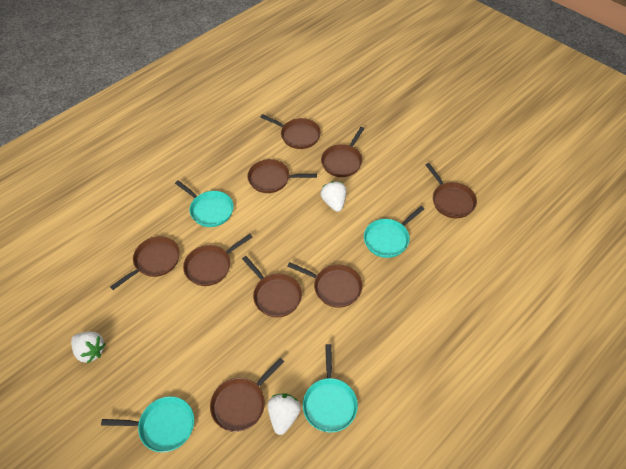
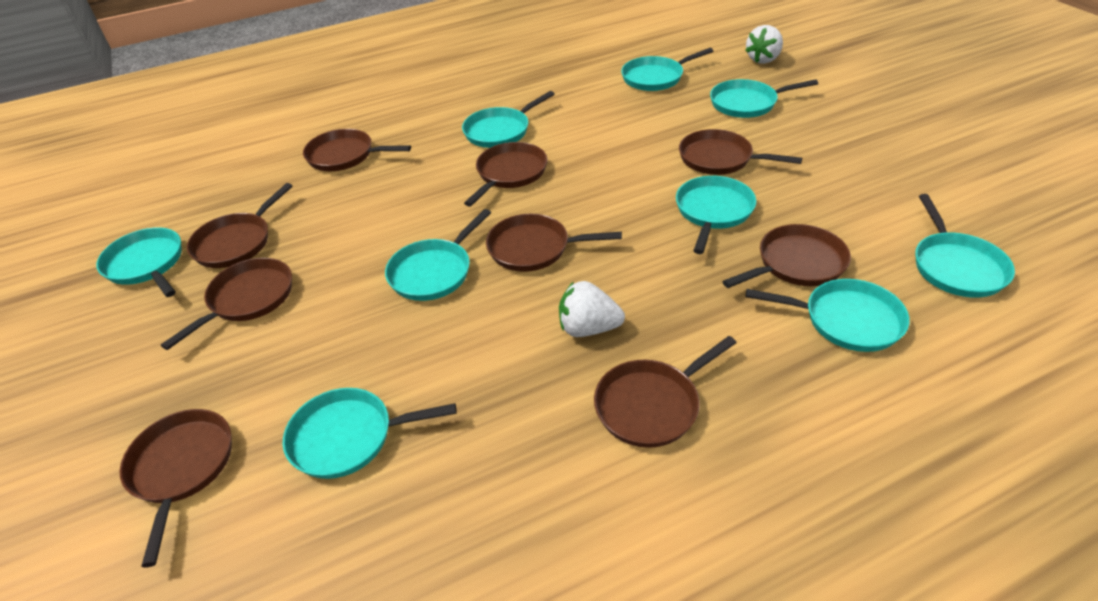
turquoise pan: 4 -> 9
white strawberry: 3 -> 2

